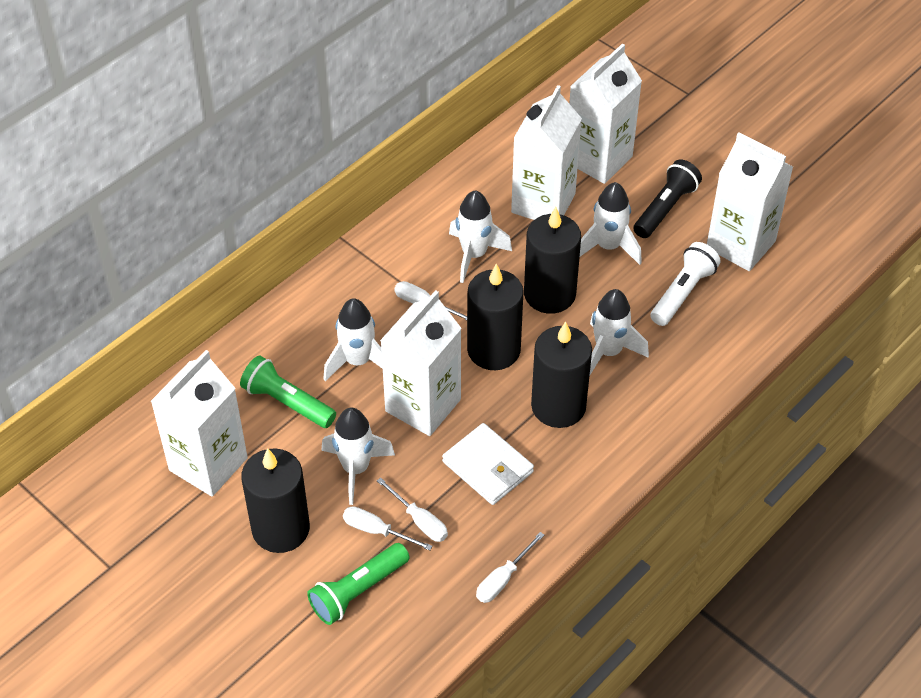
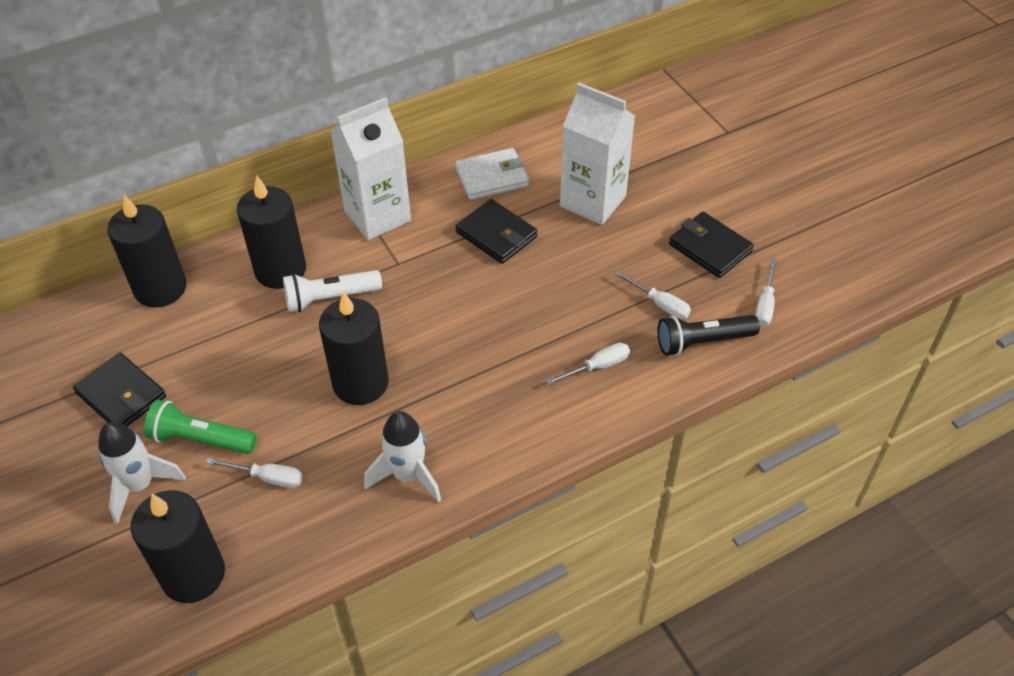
black wallet: 0 -> 3
green flashlight: 2 -> 1
white carton: 5 -> 2
white rocket: 5 -> 2

